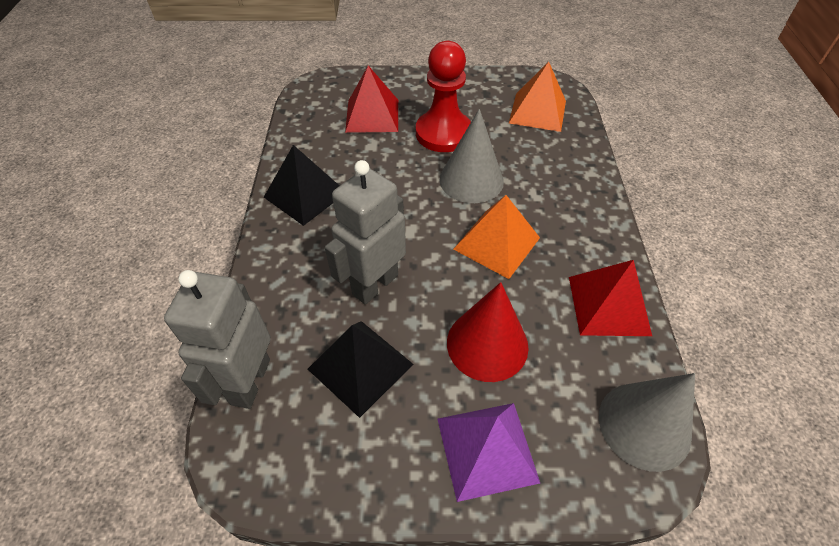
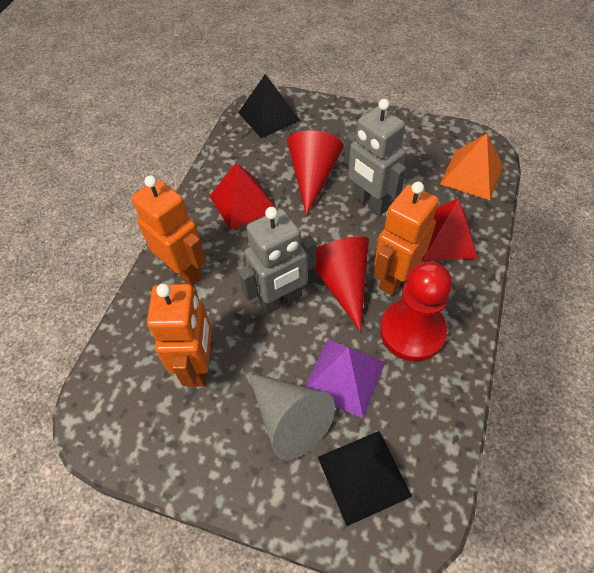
grey cone: 2 -> 1
orange pyramid: 2 -> 1
orange robot: 0 -> 3
red cone: 1 -> 2

